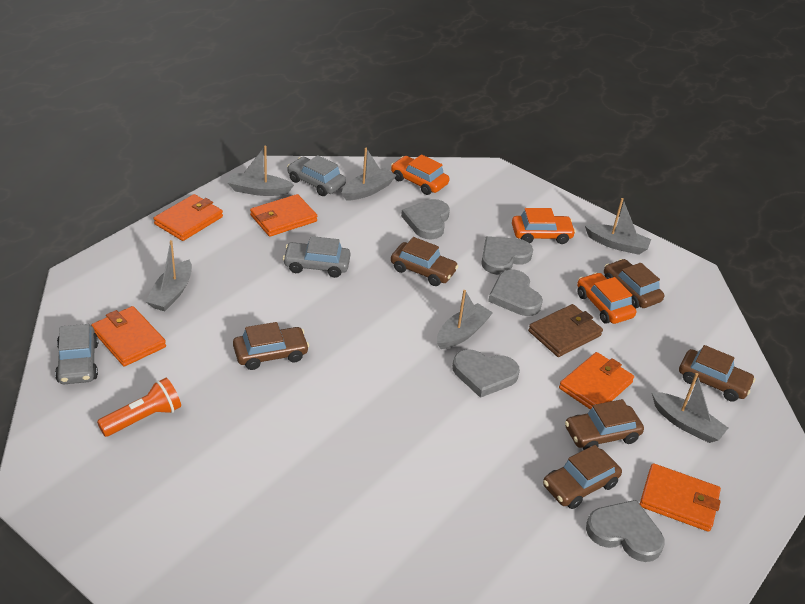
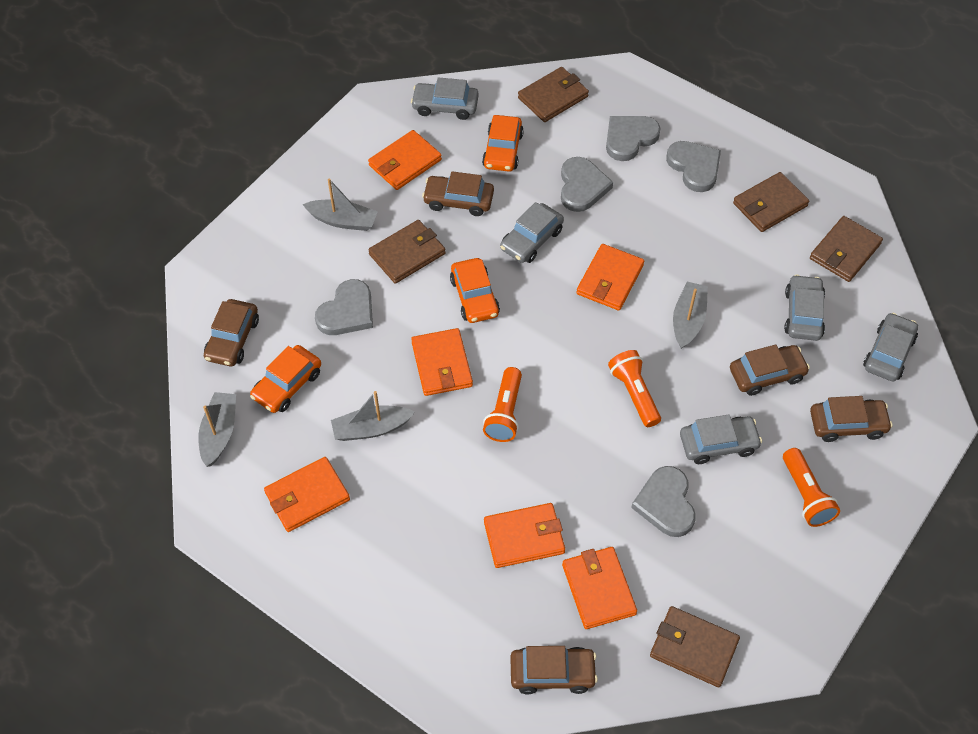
brown car: 6 -> 5
brown wallet: 1 -> 5
grey boat: 6 -> 4
grey car: 3 -> 5
orange flashlight: 1 -> 3
orange wallet: 5 -> 6

